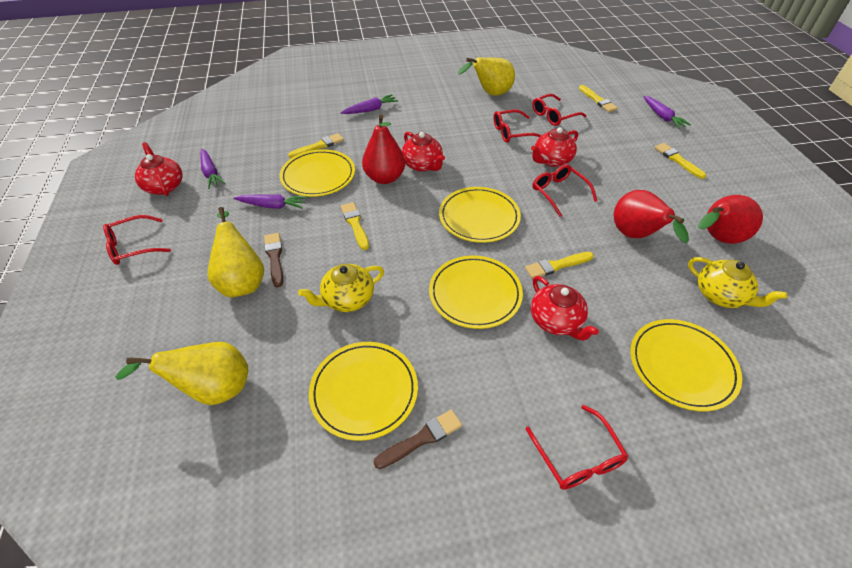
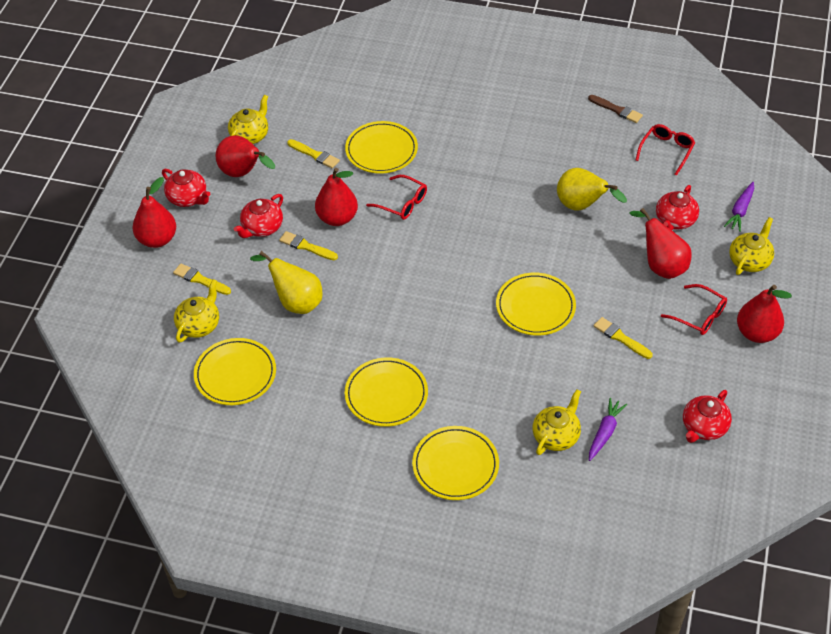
brown brush: 2 -> 1
purple carrot: 4 -> 2
red glasses: 5 -> 3
red pear: 3 -> 5
yellow brush: 5 -> 4
yellow pear: 3 -> 2
yellow teapot: 2 -> 4

